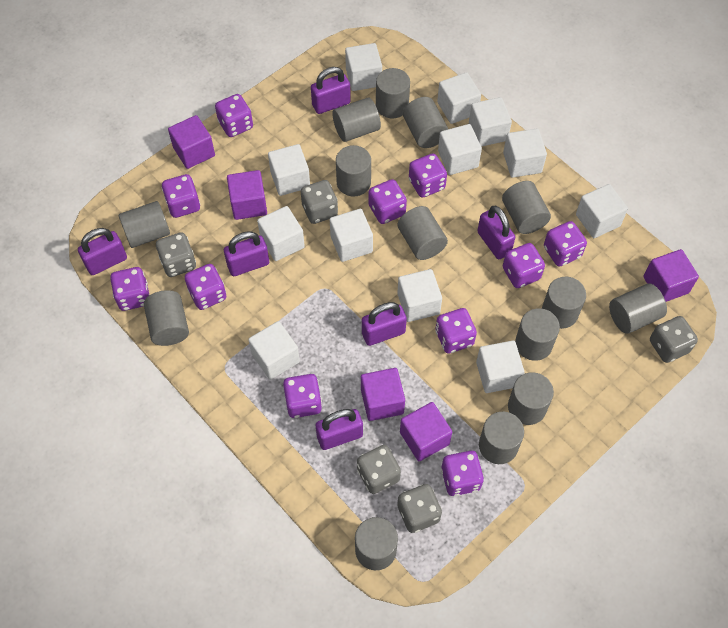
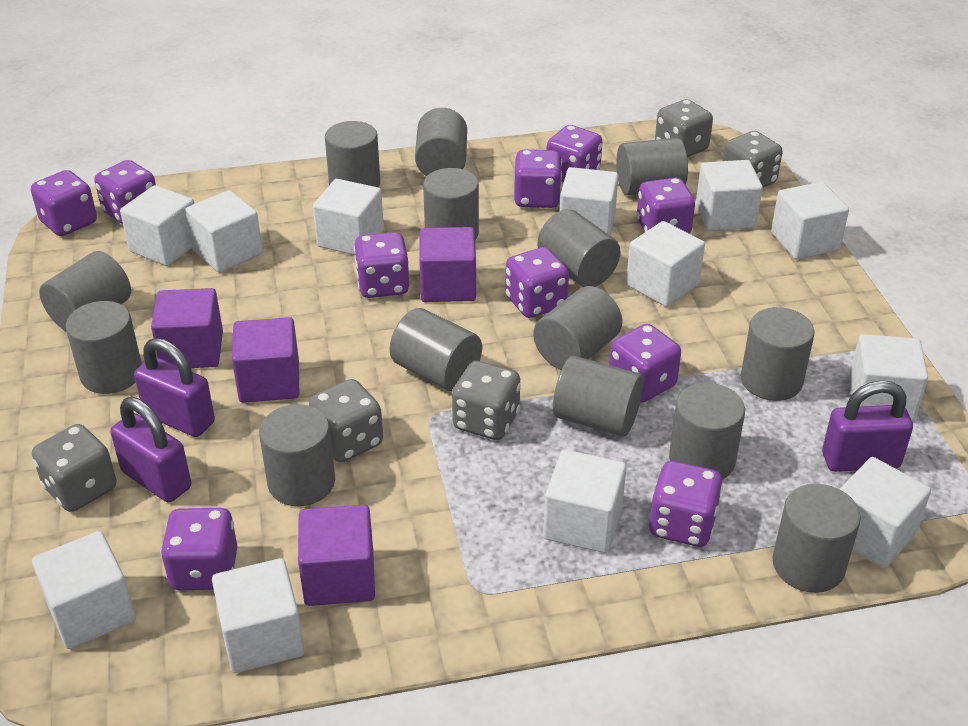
purple cube: 5 -> 4
purple dice: 11 -> 10
purple padlock: 6 -> 3

